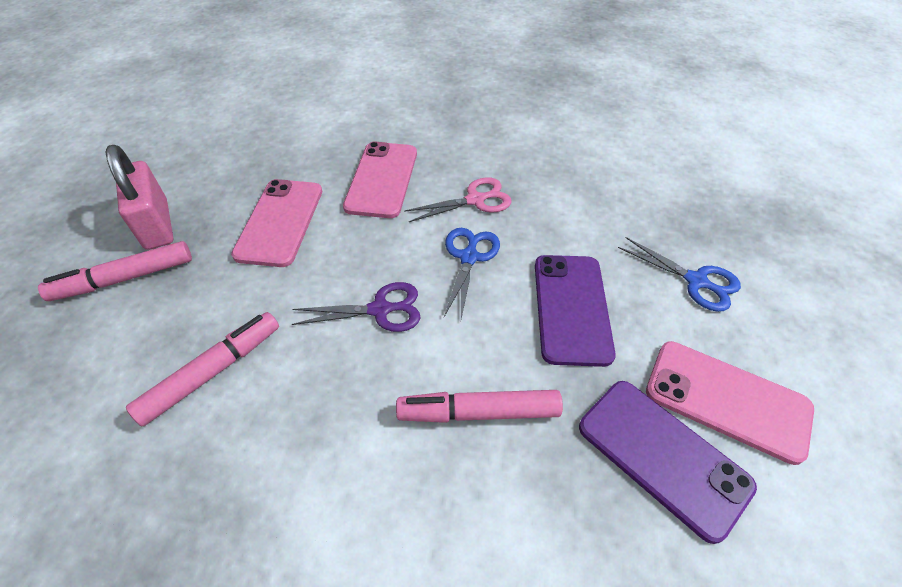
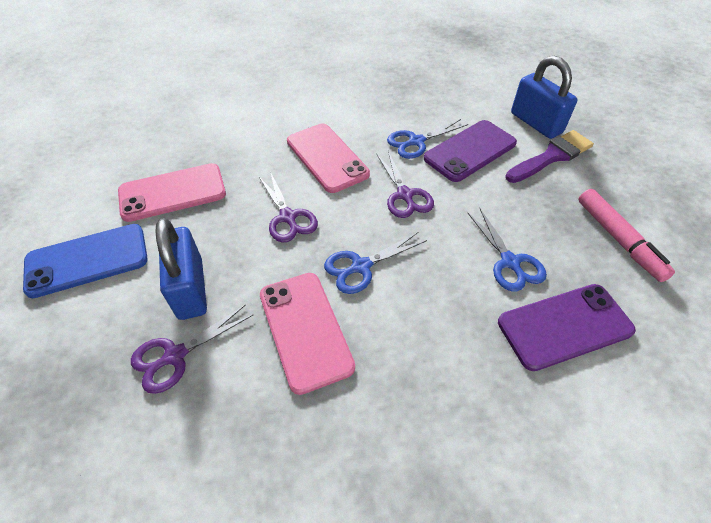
blue padlock: 0 -> 2
blue phone: 0 -> 1
blue scissors: 2 -> 3
pink marker: 3 -> 1
pink padlock: 1 -> 0
pink scissors: 1 -> 0
purple brush: 0 -> 1
purple scissors: 1 -> 3

